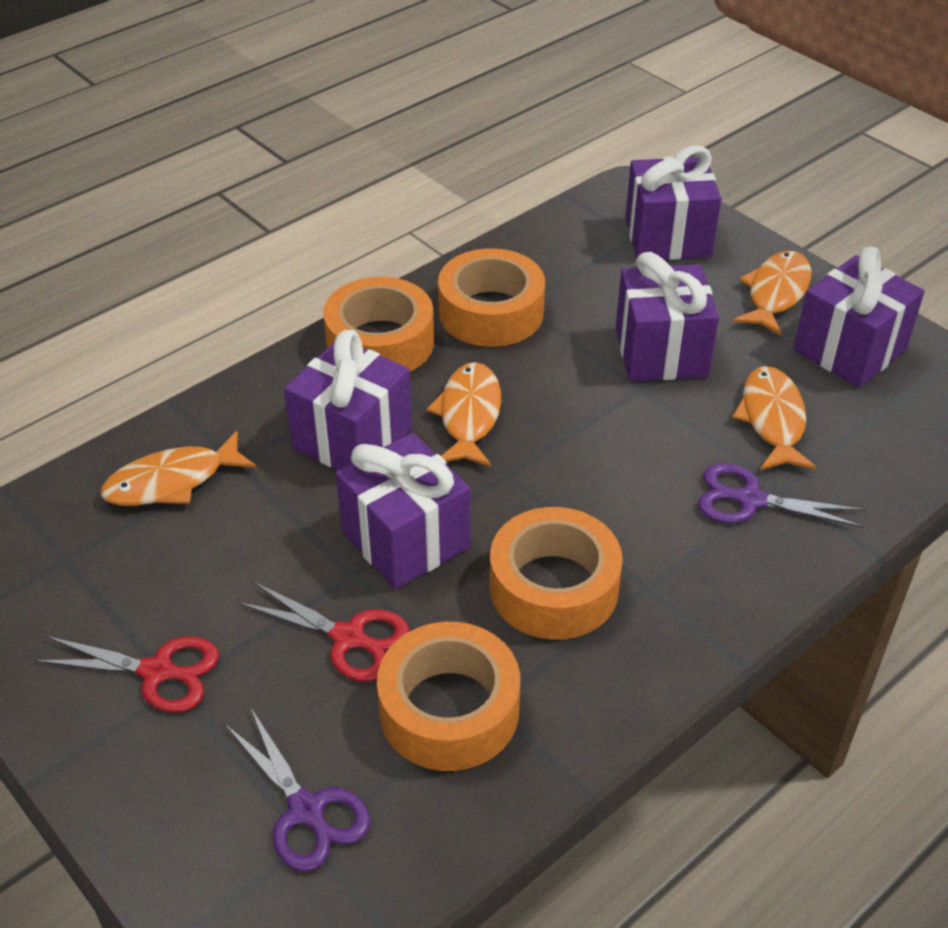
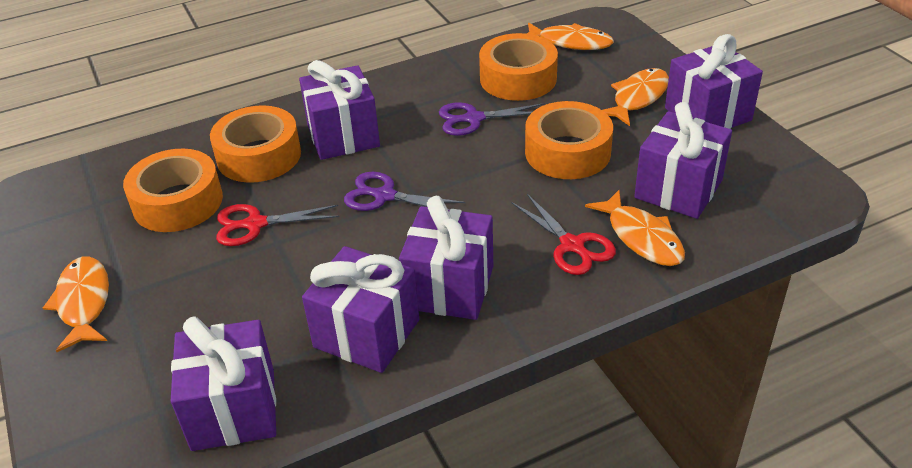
purple gift: 5 -> 6

